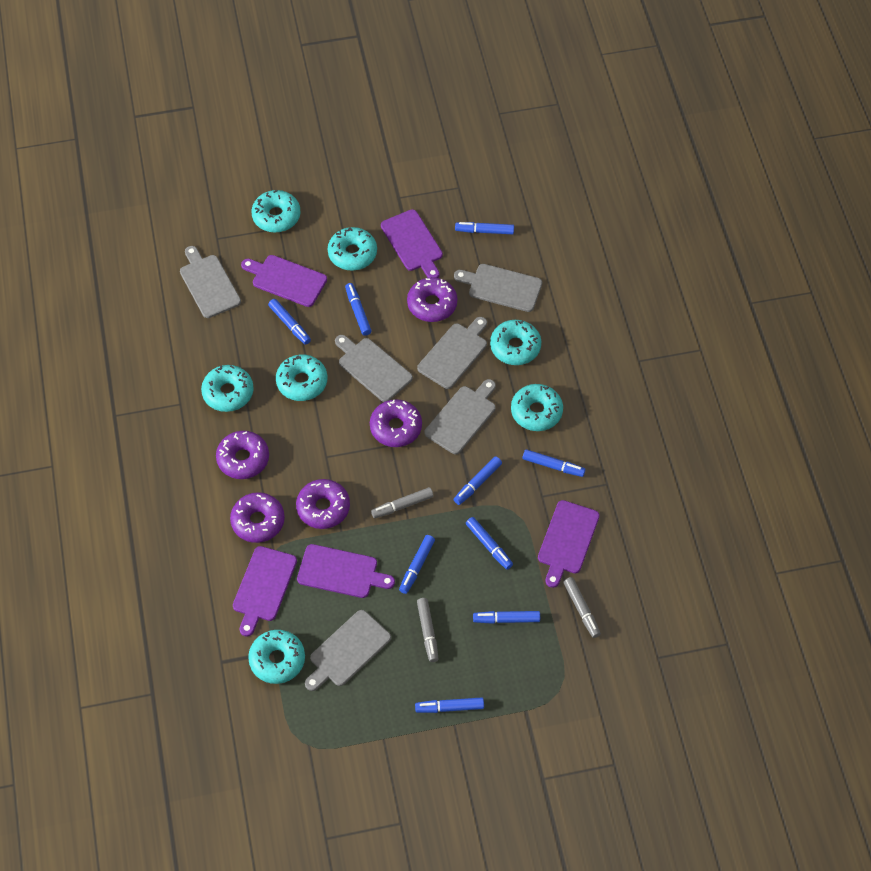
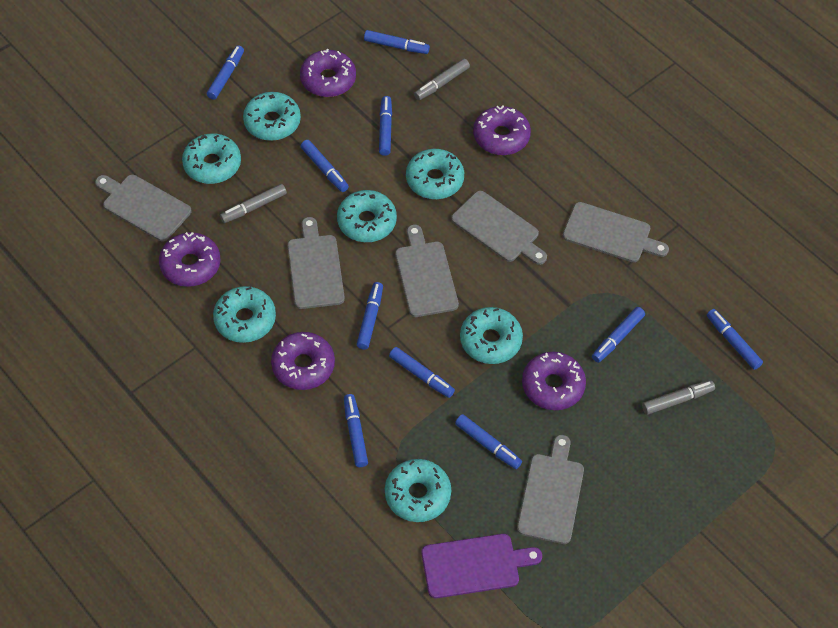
blue marker: 9 -> 10
purple cutting board: 5 -> 1

